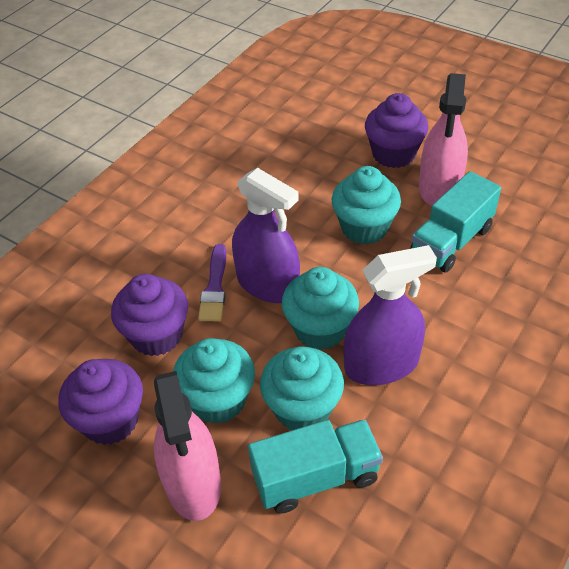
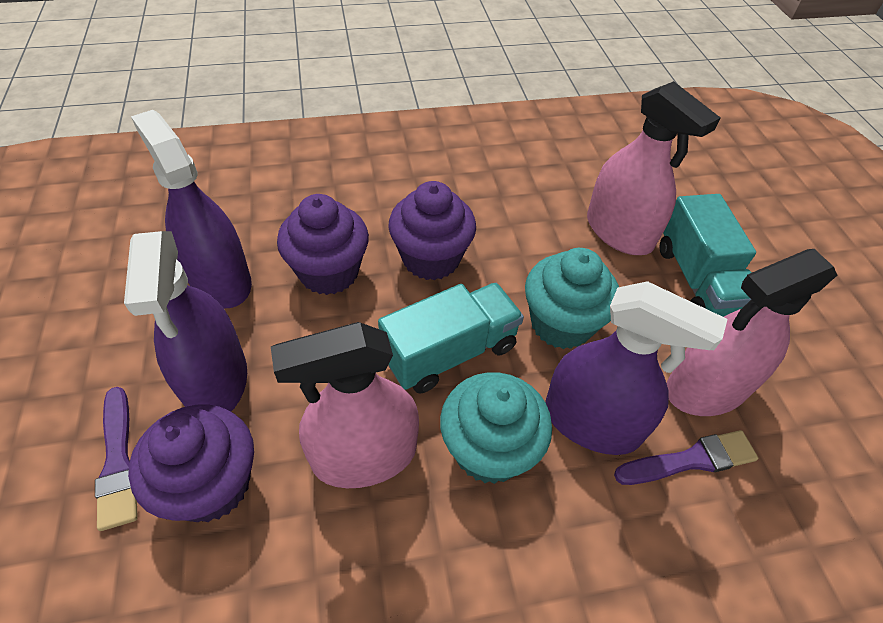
pink spray bottle: 2 -> 3
purple brush: 1 -> 2
purple spray bottle: 2 -> 3
turquoise cupcake: 4 -> 2

